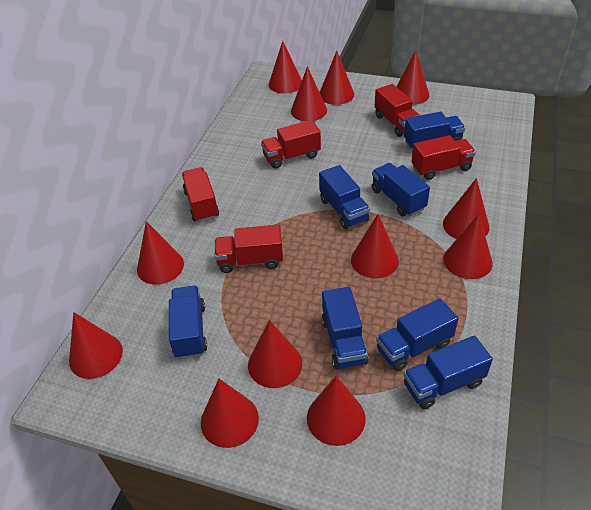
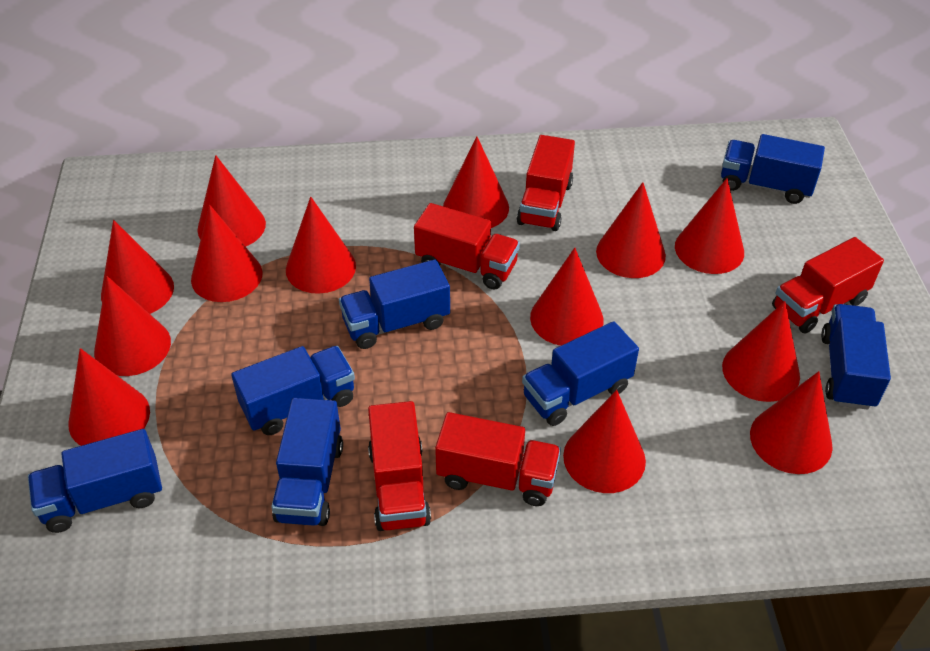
red cone: 12 -> 13

